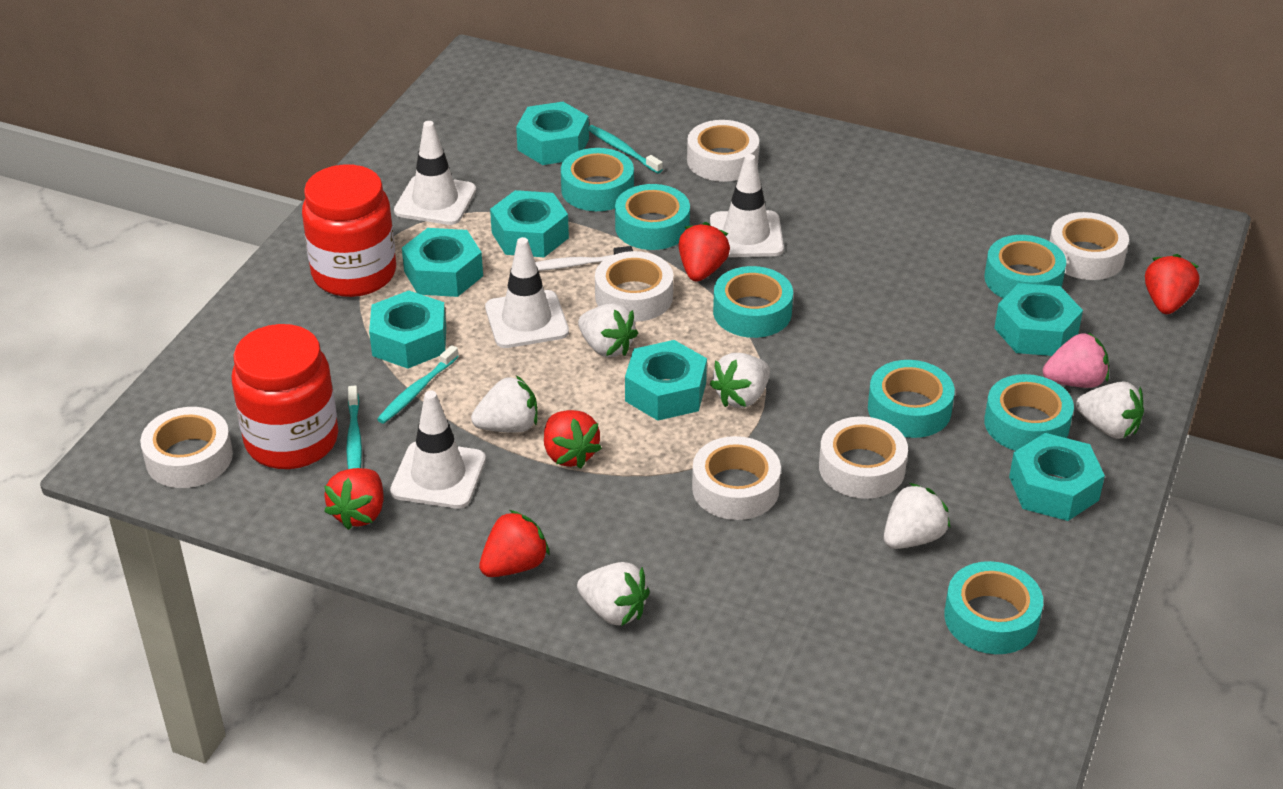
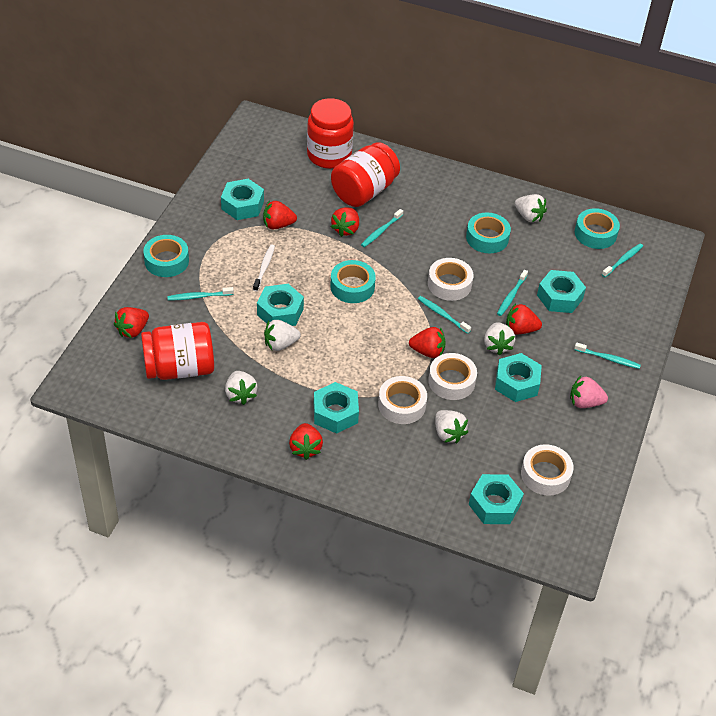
red jar: 2 -> 3
red strawberry: 5 -> 6
turquoise nut: 7 -> 6
turquoise tape: 7 -> 4
turquoise toothbrush: 3 -> 6
white strawberry: 6 -> 5
white tape: 6 -> 4
white traffic cone: 4 -> 0

